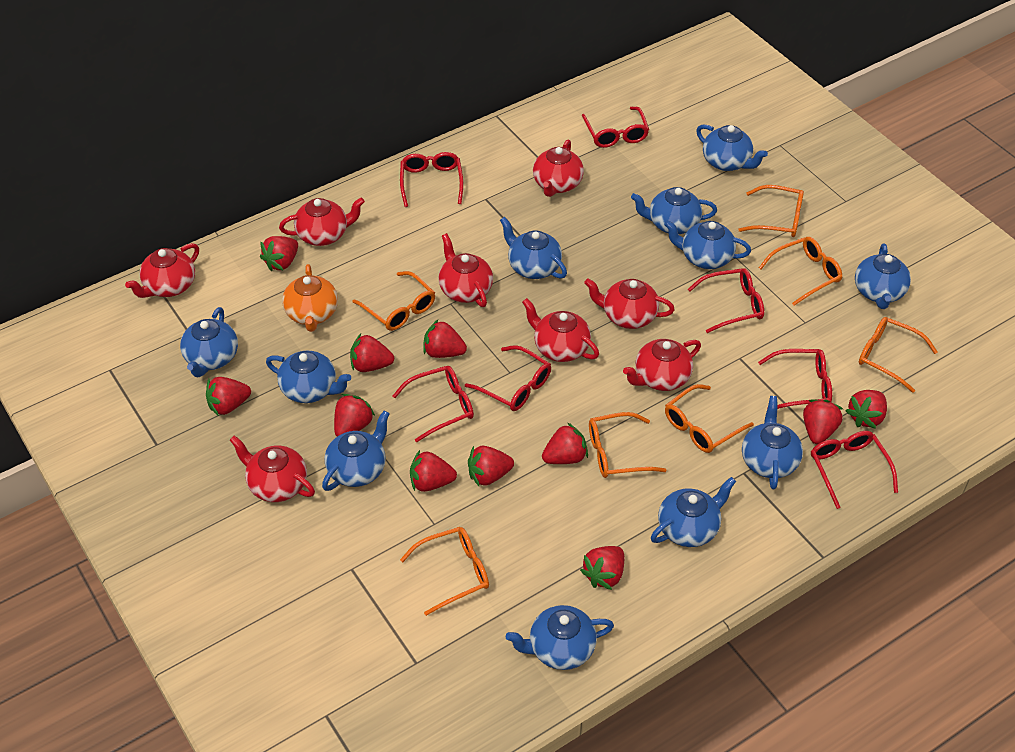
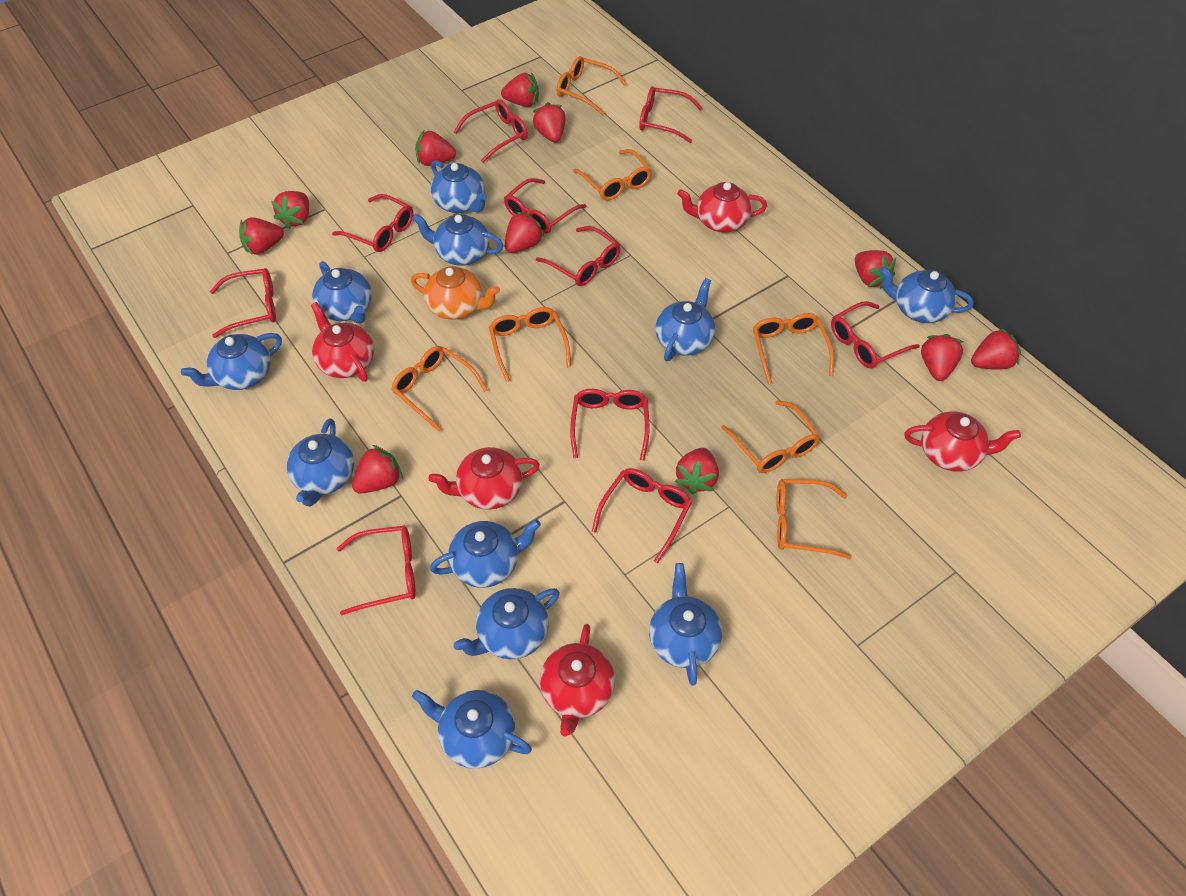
red glasses: 7 -> 10
red teapot: 8 -> 5

